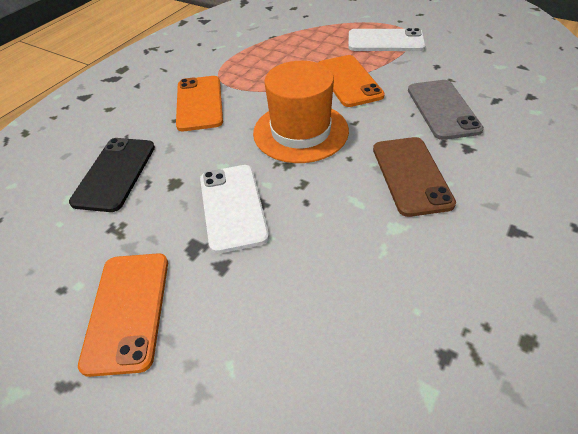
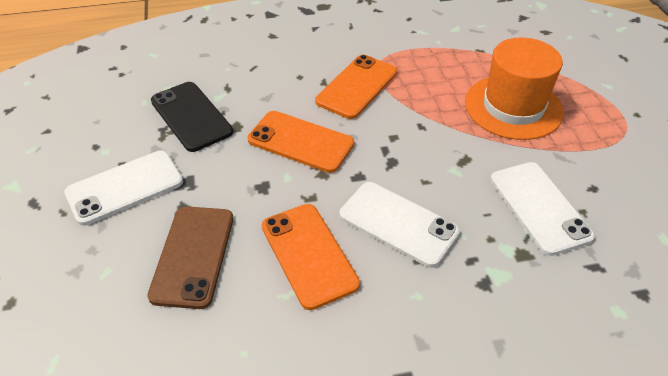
grey phone: 1 -> 0
white phone: 2 -> 3

